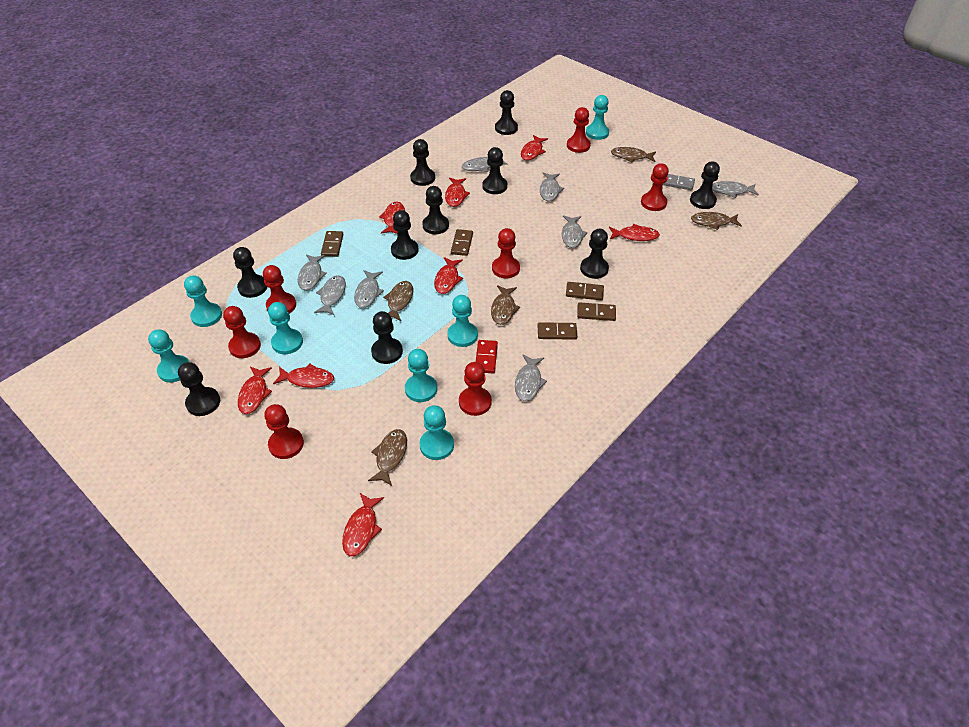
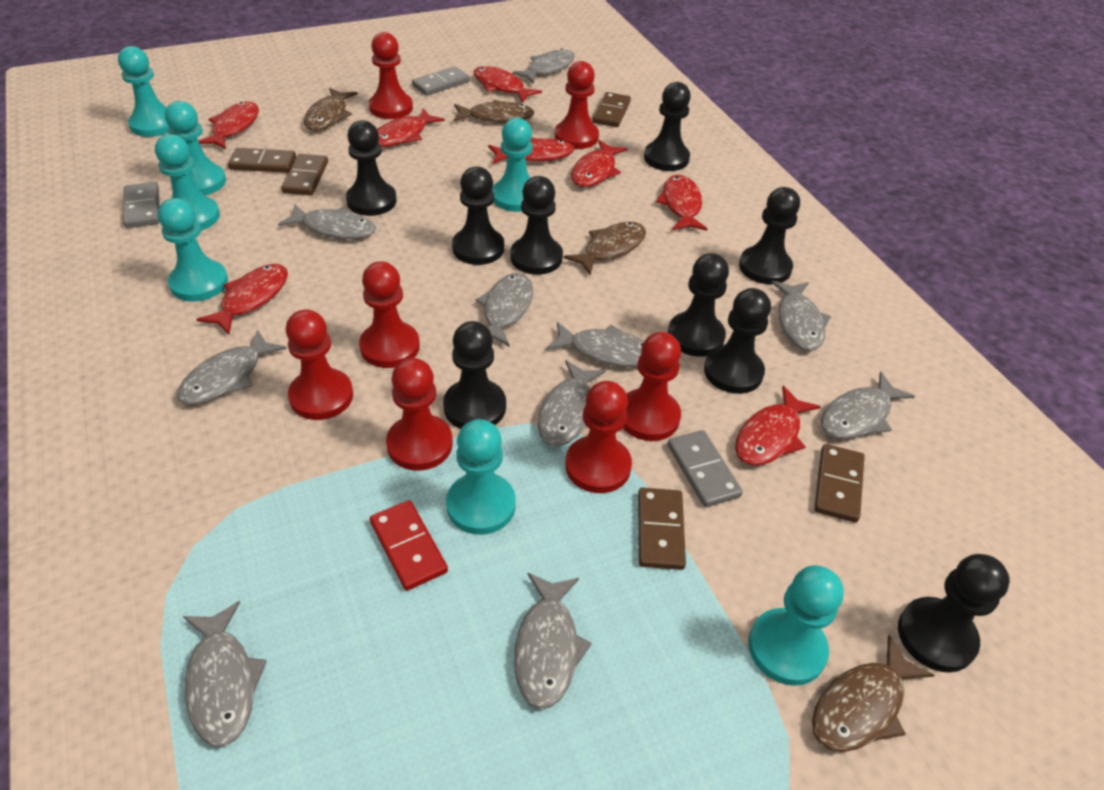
black pawn: 10 -> 9
brown fish: 5 -> 4
grey domino: 1 -> 3
grey fish: 8 -> 10

